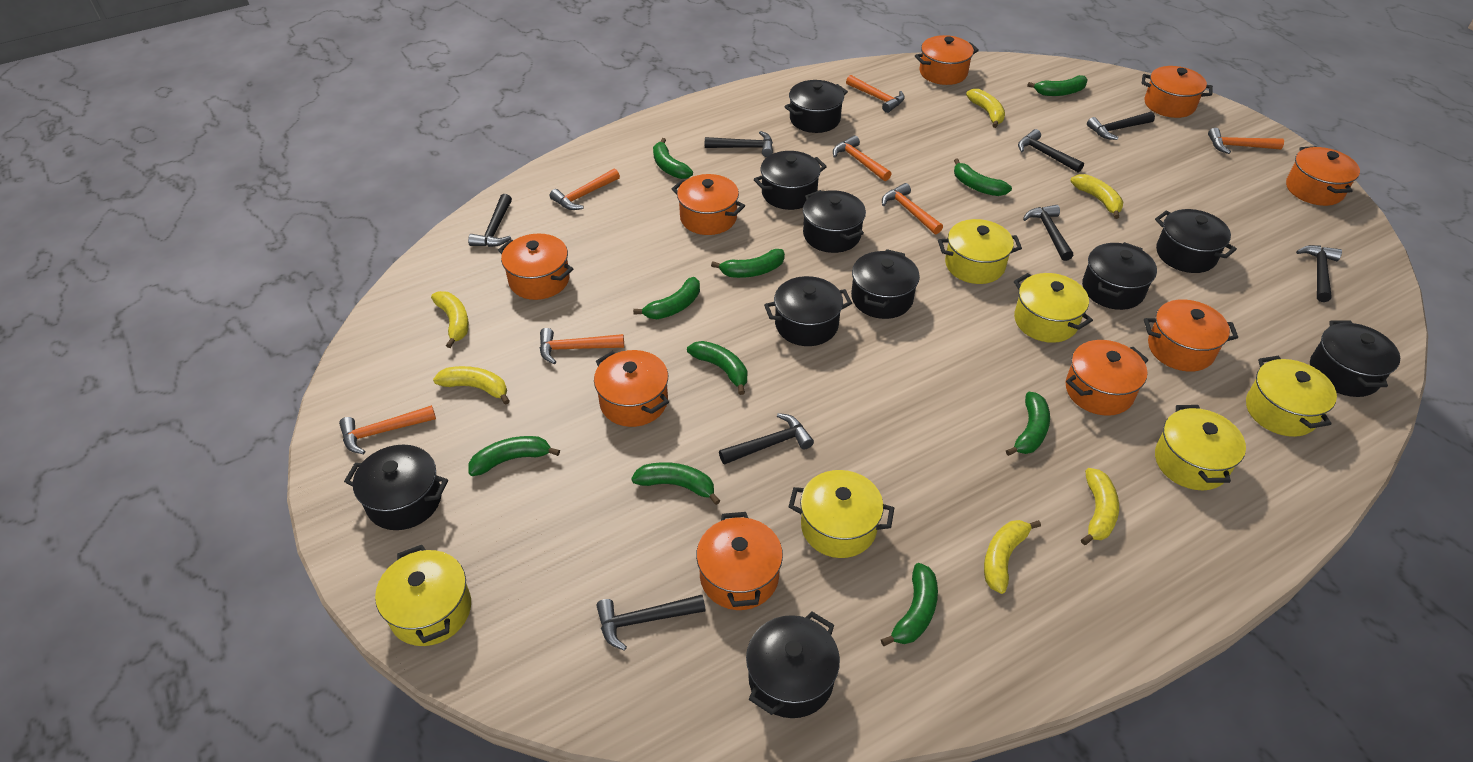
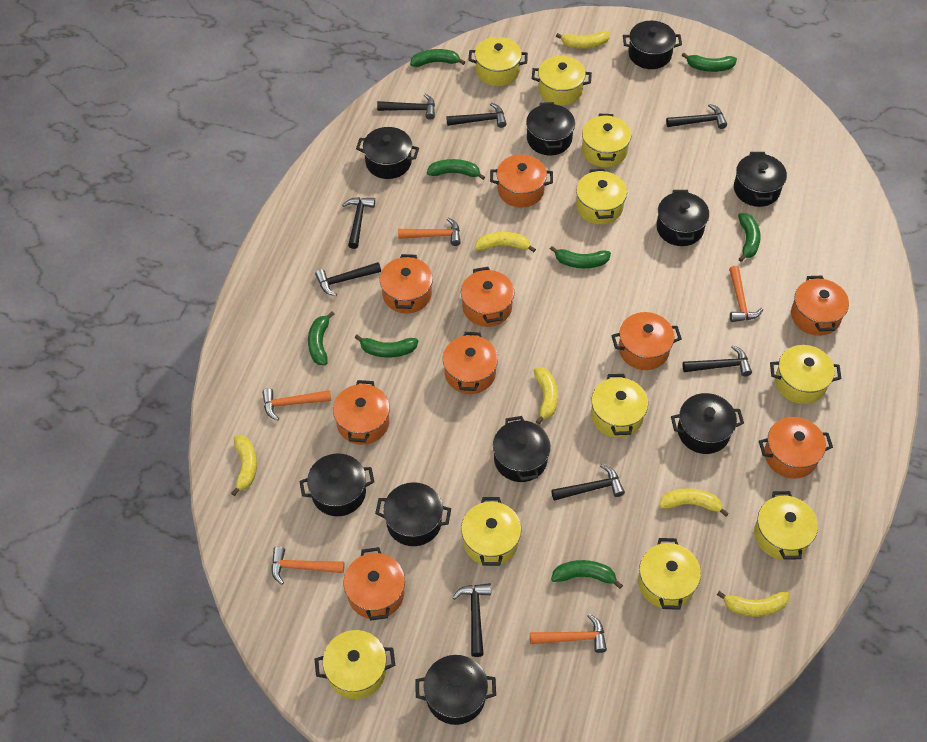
green banana: 10 -> 8
orange hammer: 7 -> 5
yellow pot: 6 -> 10

